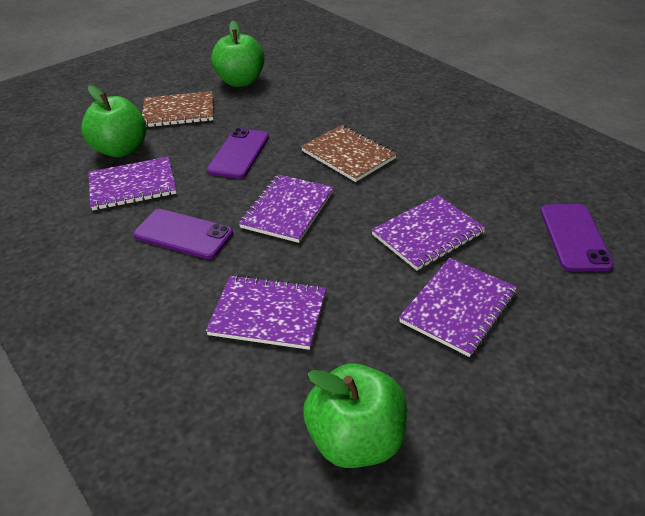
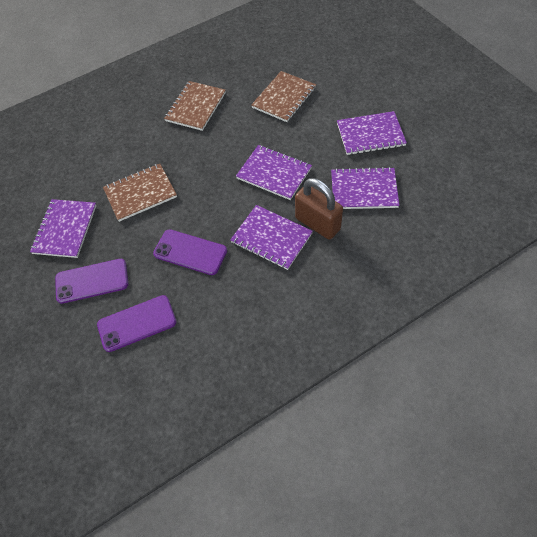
brown notebook: 2 -> 3
brown padlock: 0 -> 1
green apple: 3 -> 0

